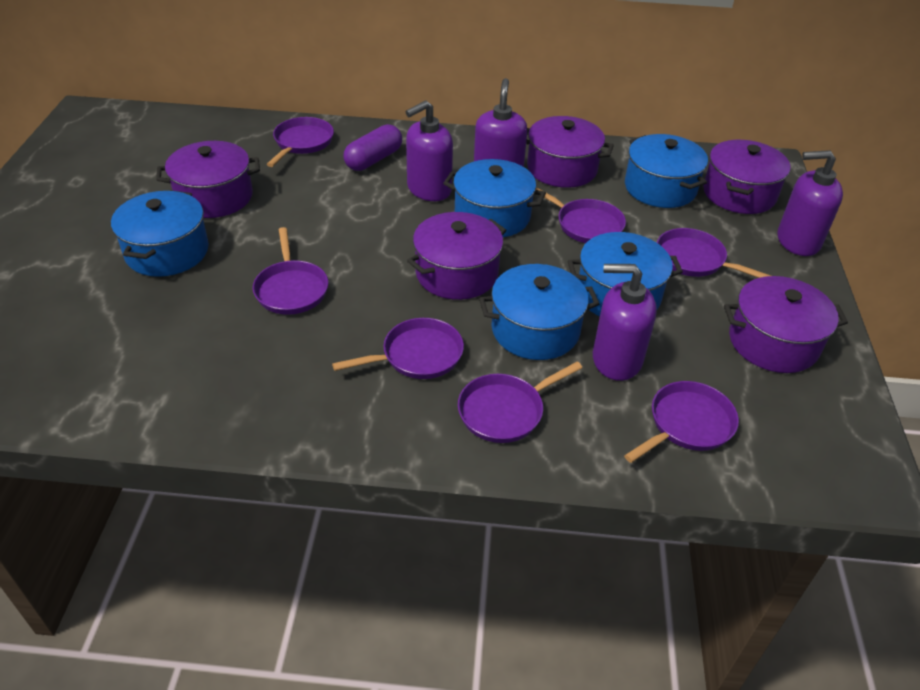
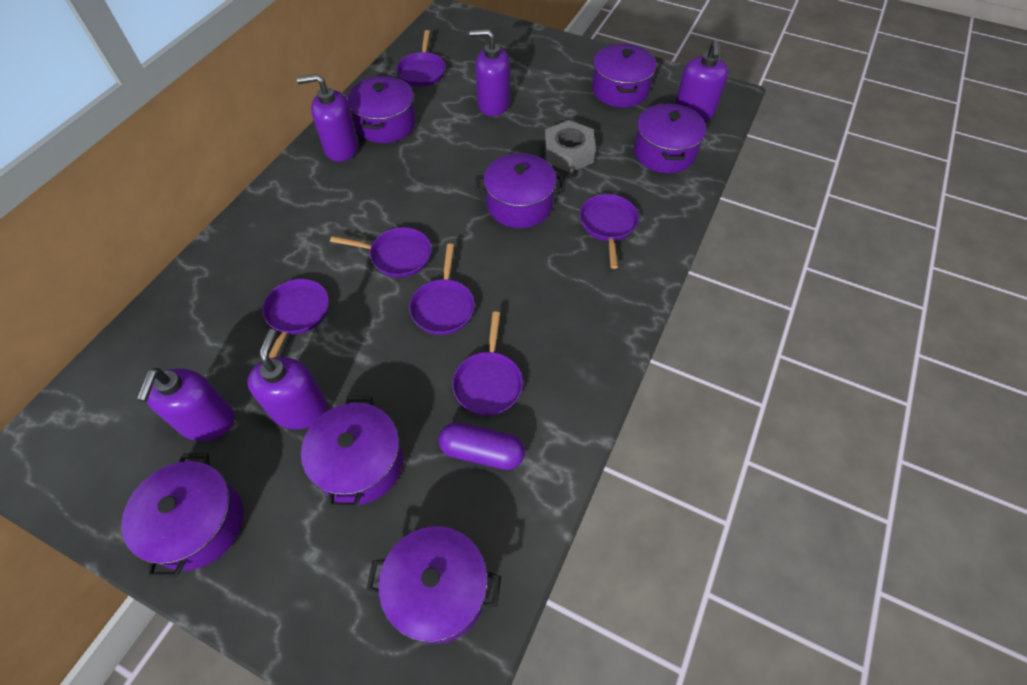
blue pot: 5 -> 0
grey nut: 0 -> 1
purple pan: 7 -> 6
purple pot: 5 -> 7
purple soap dispenser: 4 -> 5

